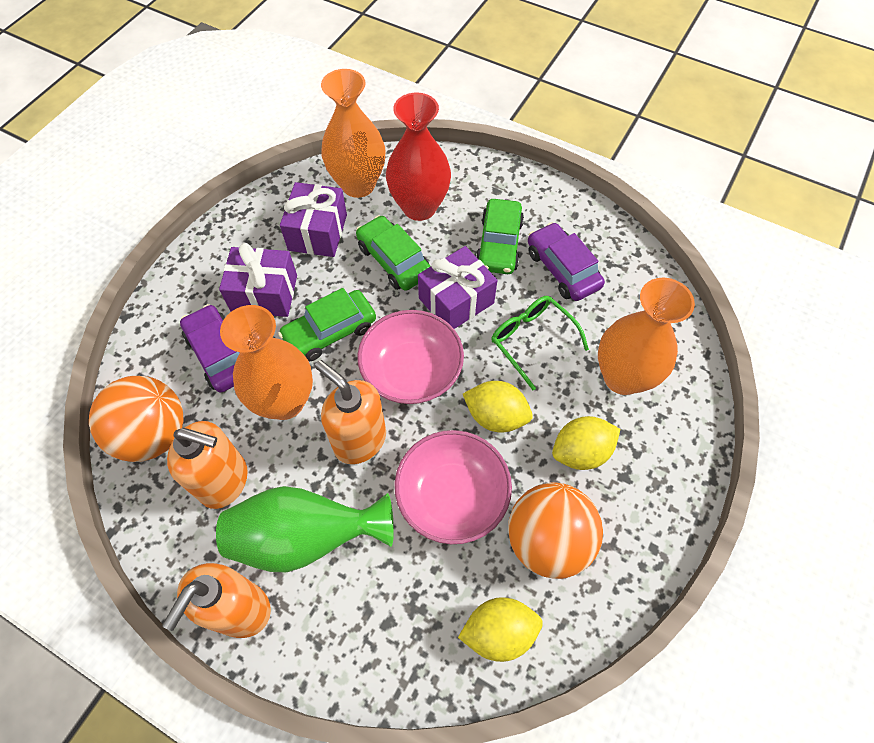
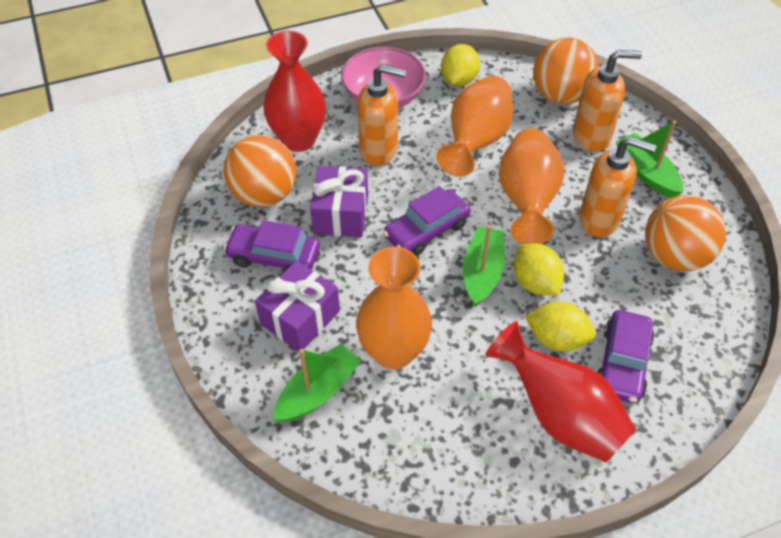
green boat: 0 -> 3
green car: 3 -> 0
green glasses: 1 -> 0
green vase: 1 -> 0
orange ball: 2 -> 3
pink bowl: 2 -> 1
purple car: 2 -> 3
purple gift: 3 -> 2
red vase: 1 -> 2

